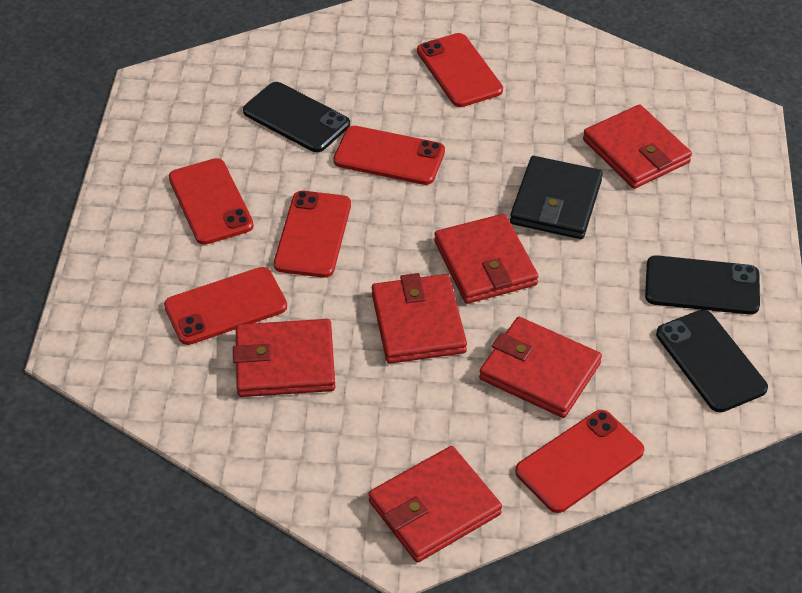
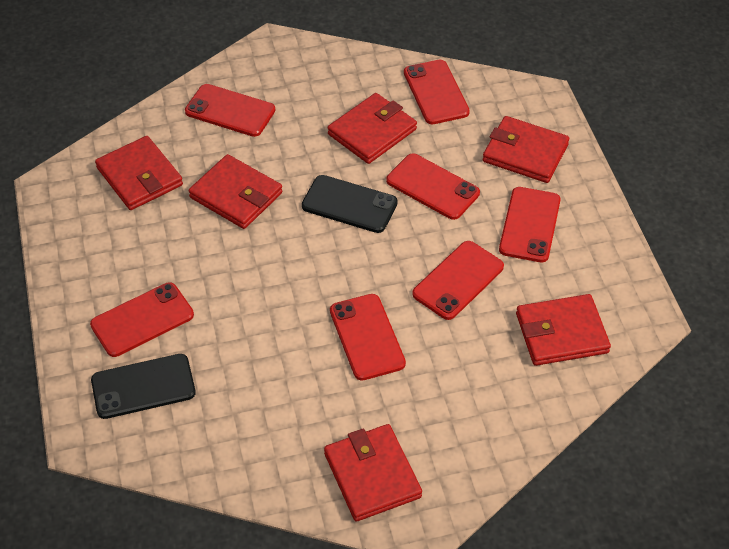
black phone: 3 -> 2
black wallet: 1 -> 0
red phone: 6 -> 7

